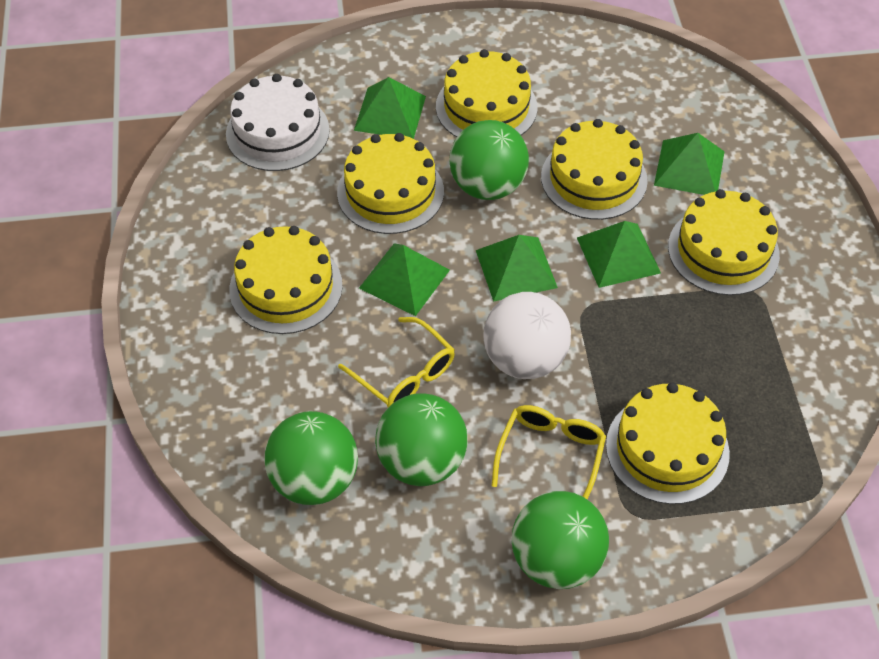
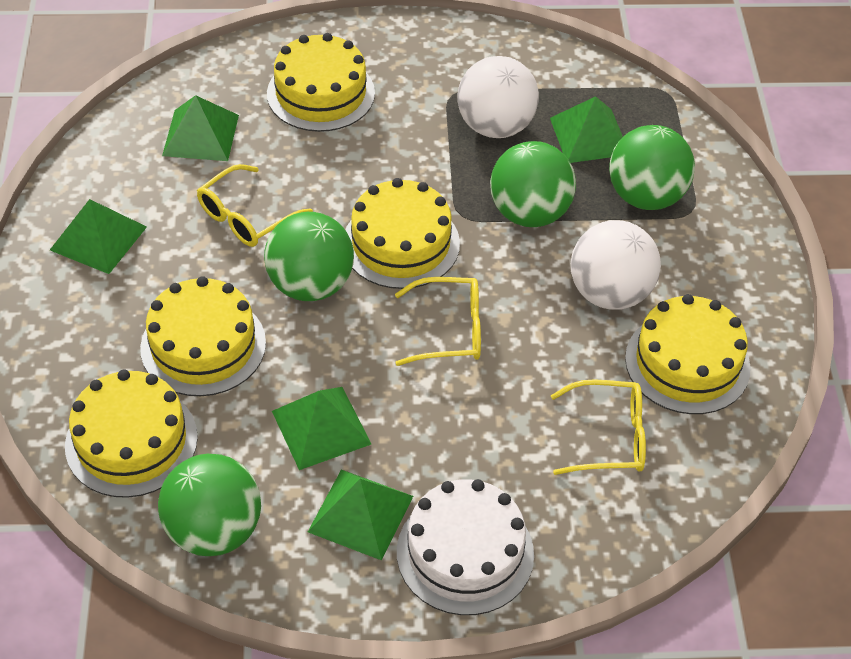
white ball: 1 -> 2
yellow cake: 6 -> 5
yellow glasses: 2 -> 3

